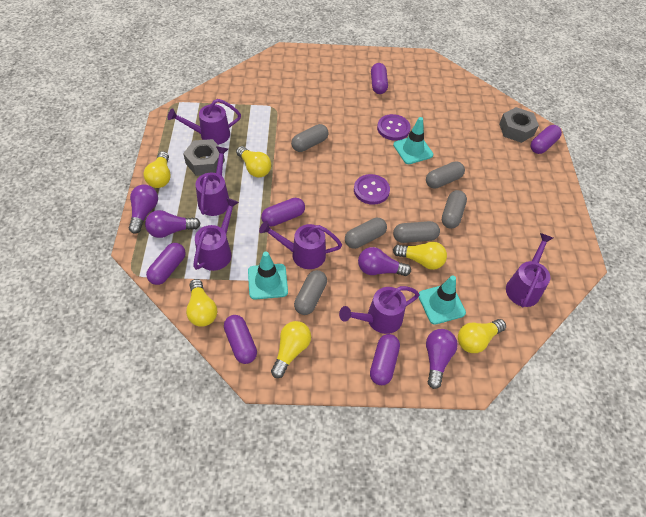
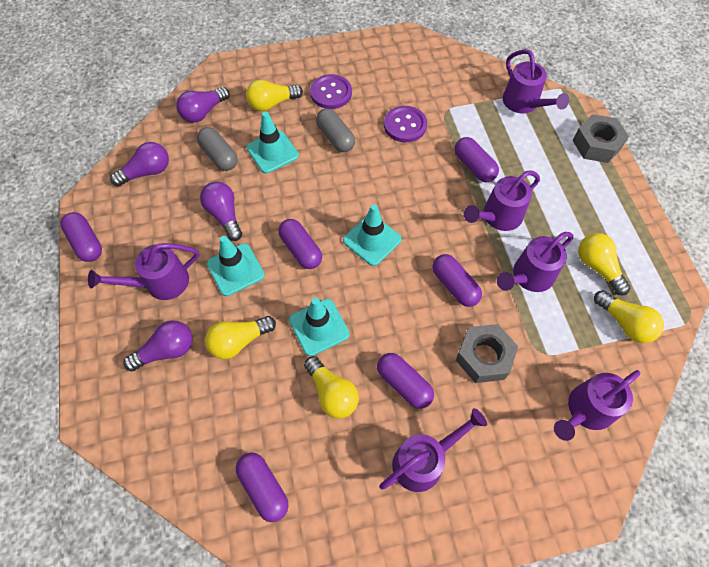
grey capsule: 6 -> 2
turquoise traffic cone: 3 -> 4
yellow light bulb: 6 -> 5

